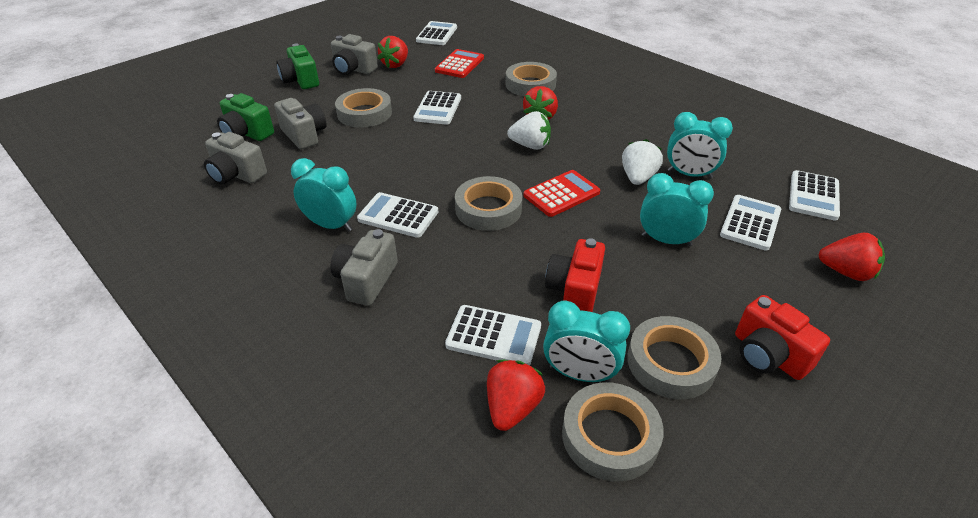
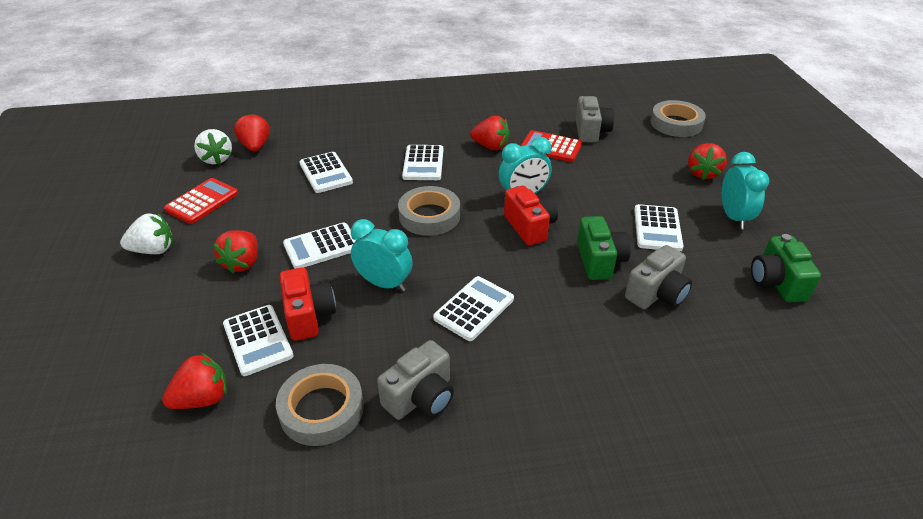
grey camera: 4 -> 3
grey tape: 5 -> 3
red strawberry: 4 -> 5
turquoise clock: 4 -> 3

